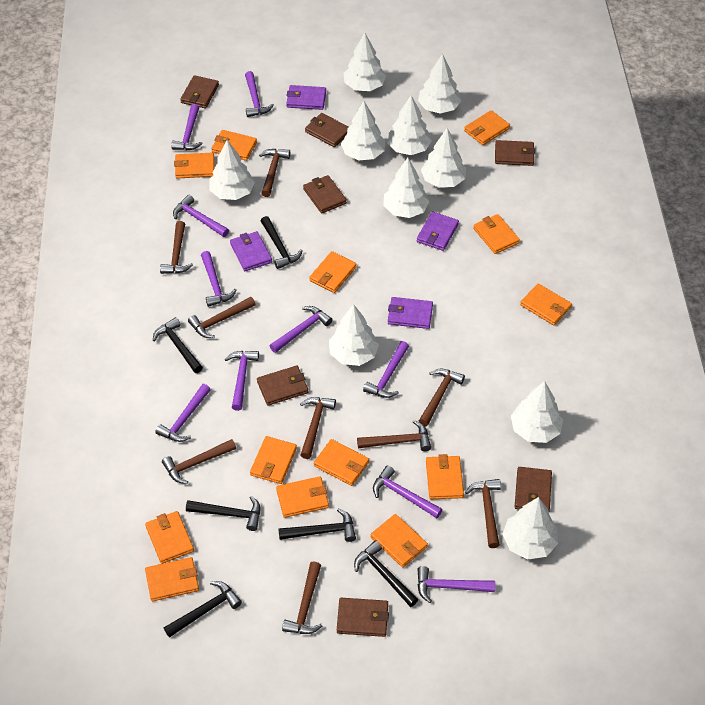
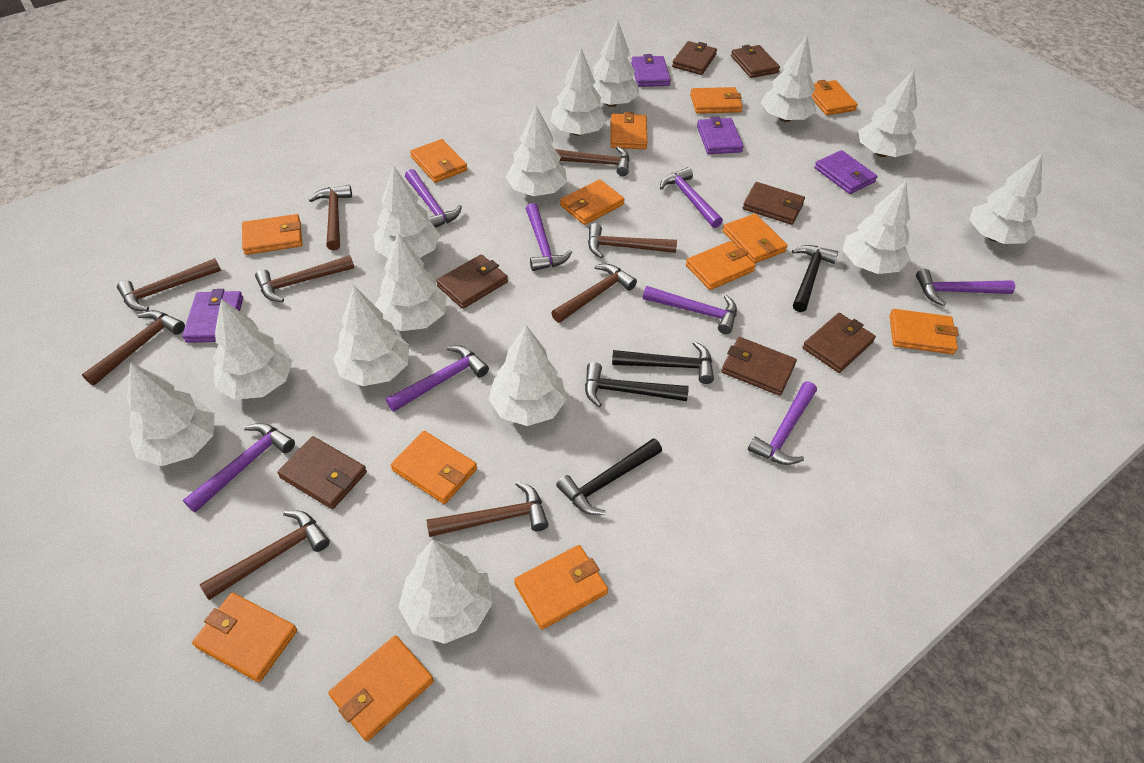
black hammer: 6 -> 4
purple hammer: 10 -> 8
white tree: 10 -> 14

